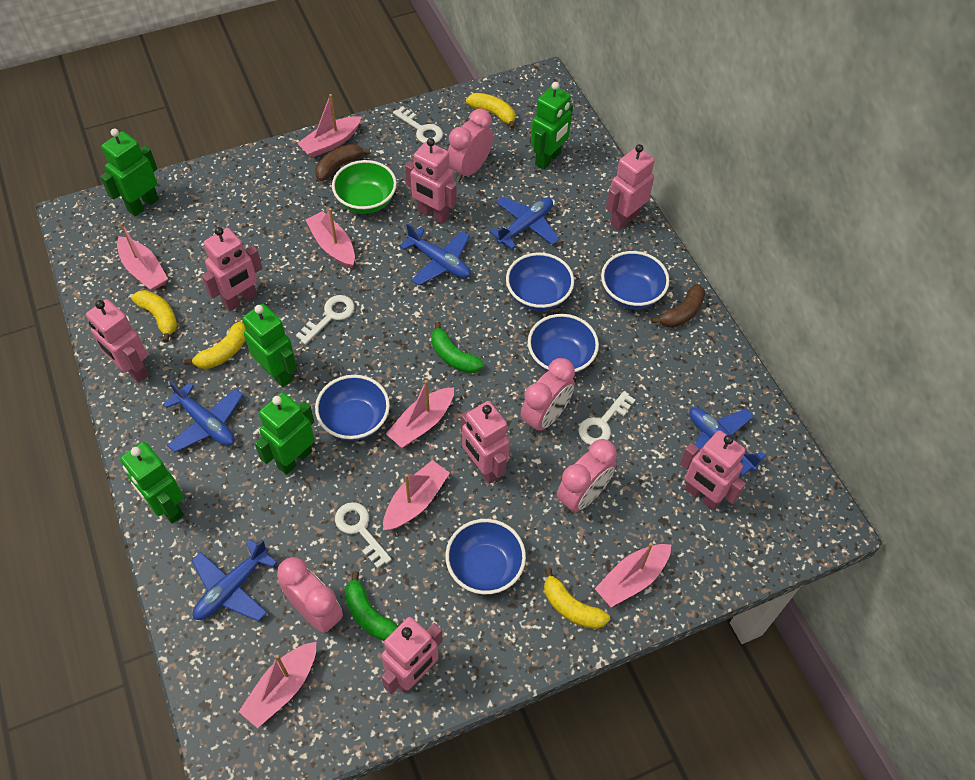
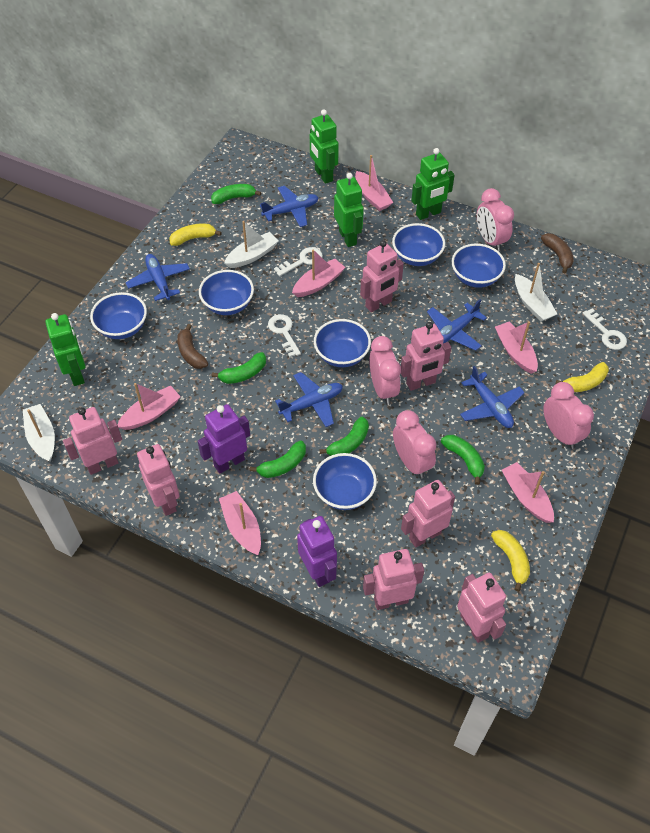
blue bowl: 5 -> 6
green banana: 2 -> 5
green bowl: 1 -> 0
green robot: 5 -> 4
pink boat: 7 -> 6
purple robot: 0 -> 2
white boat: 0 -> 3
white key: 4 -> 3
yellow banana: 4 -> 3

